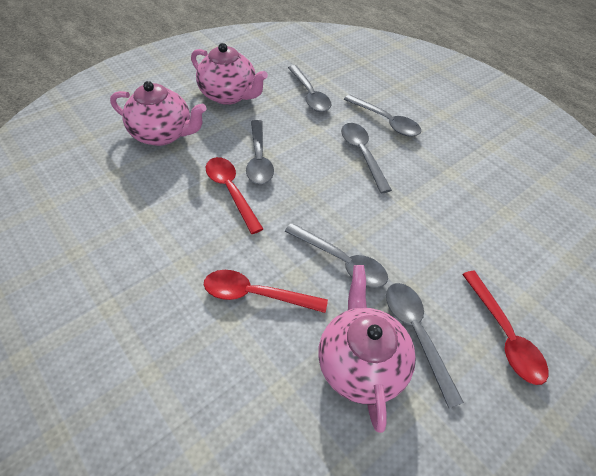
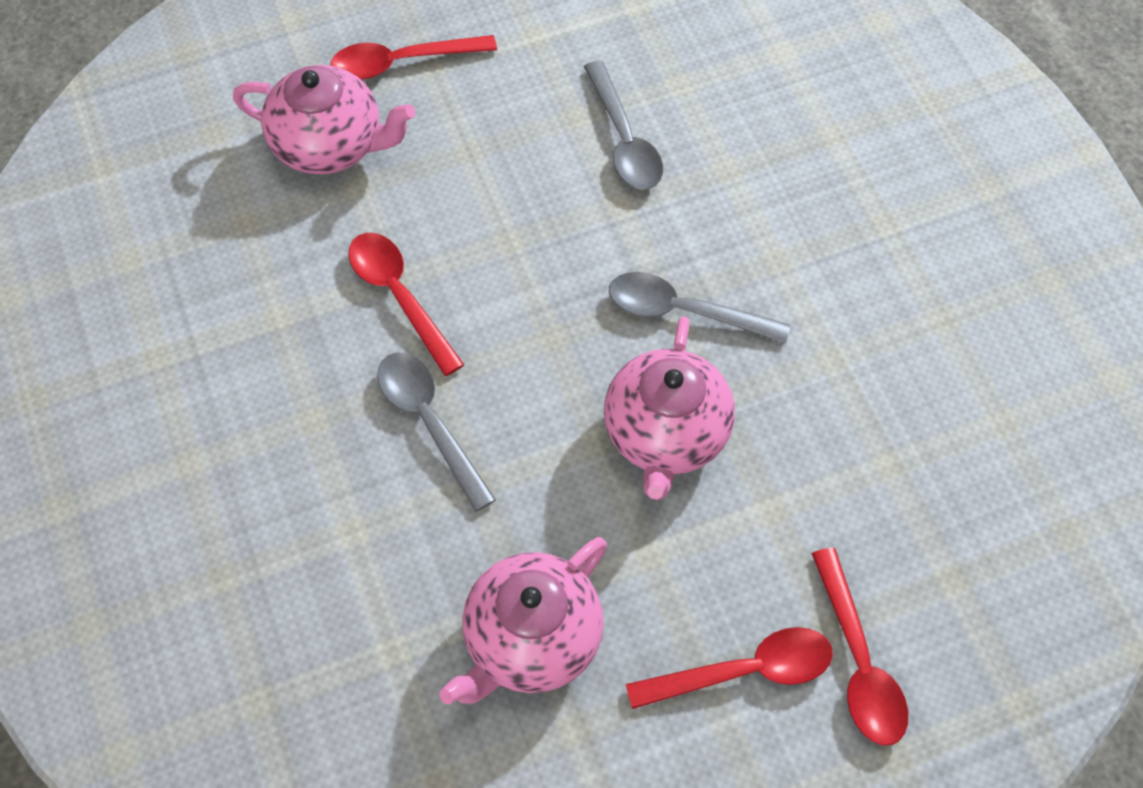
grey spoon: 6 -> 3
red spoon: 3 -> 4

